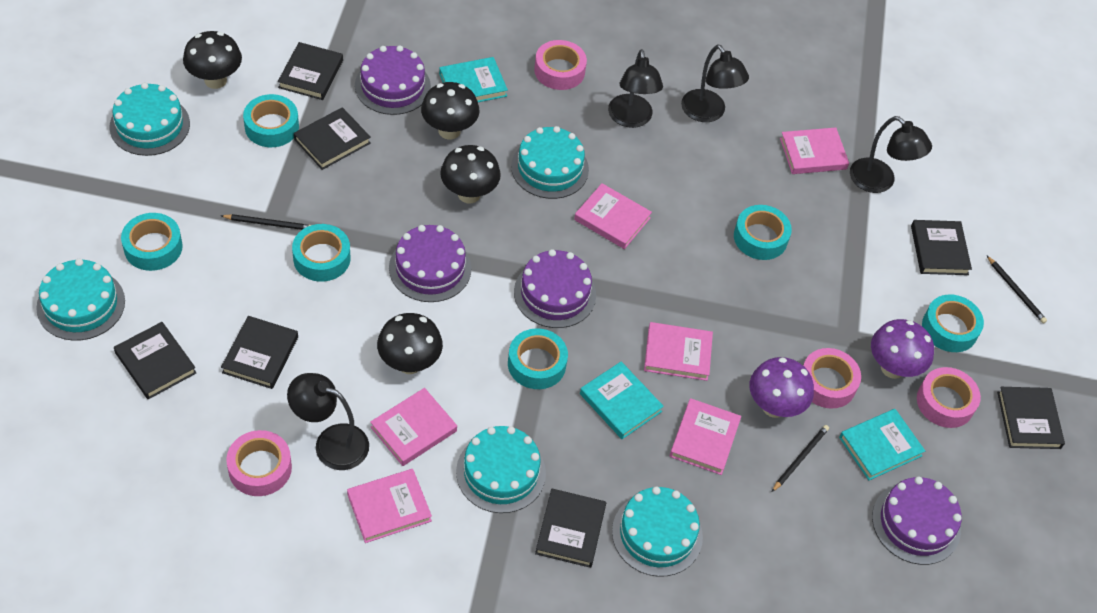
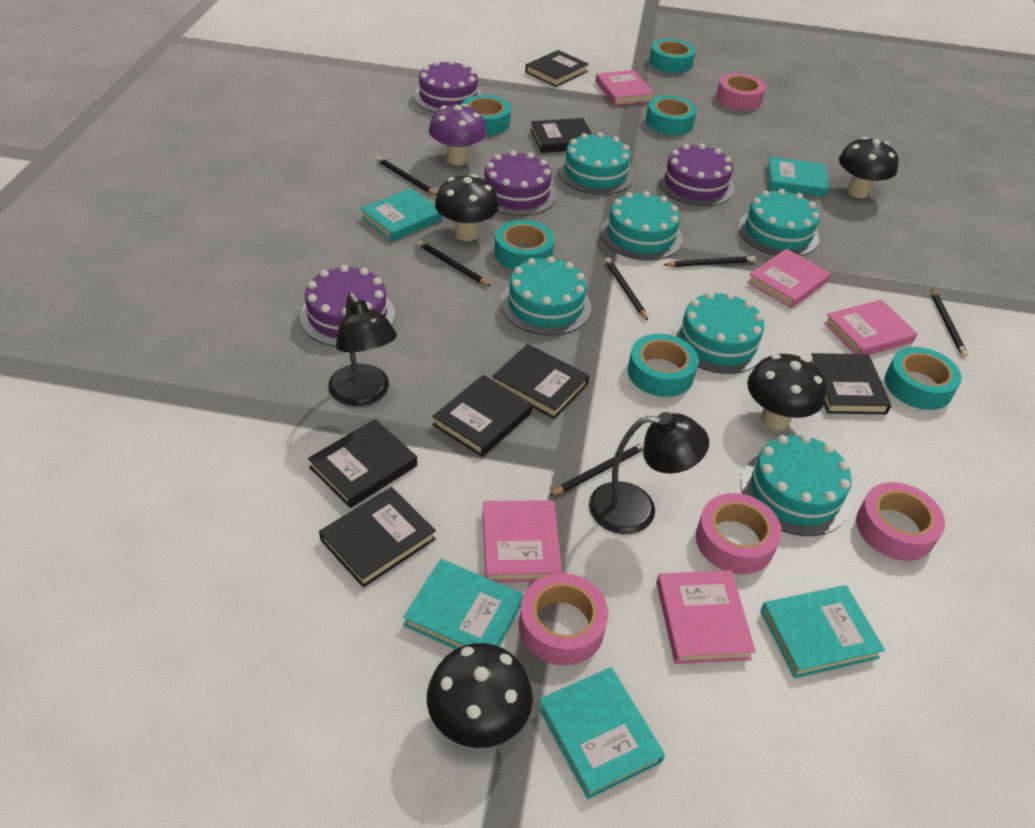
black lamp: 4 -> 2
black pencil: 3 -> 6
pink book: 6 -> 5
purple mushroom: 2 -> 1
turquoise book: 3 -> 5
turquoise cake: 5 -> 6

